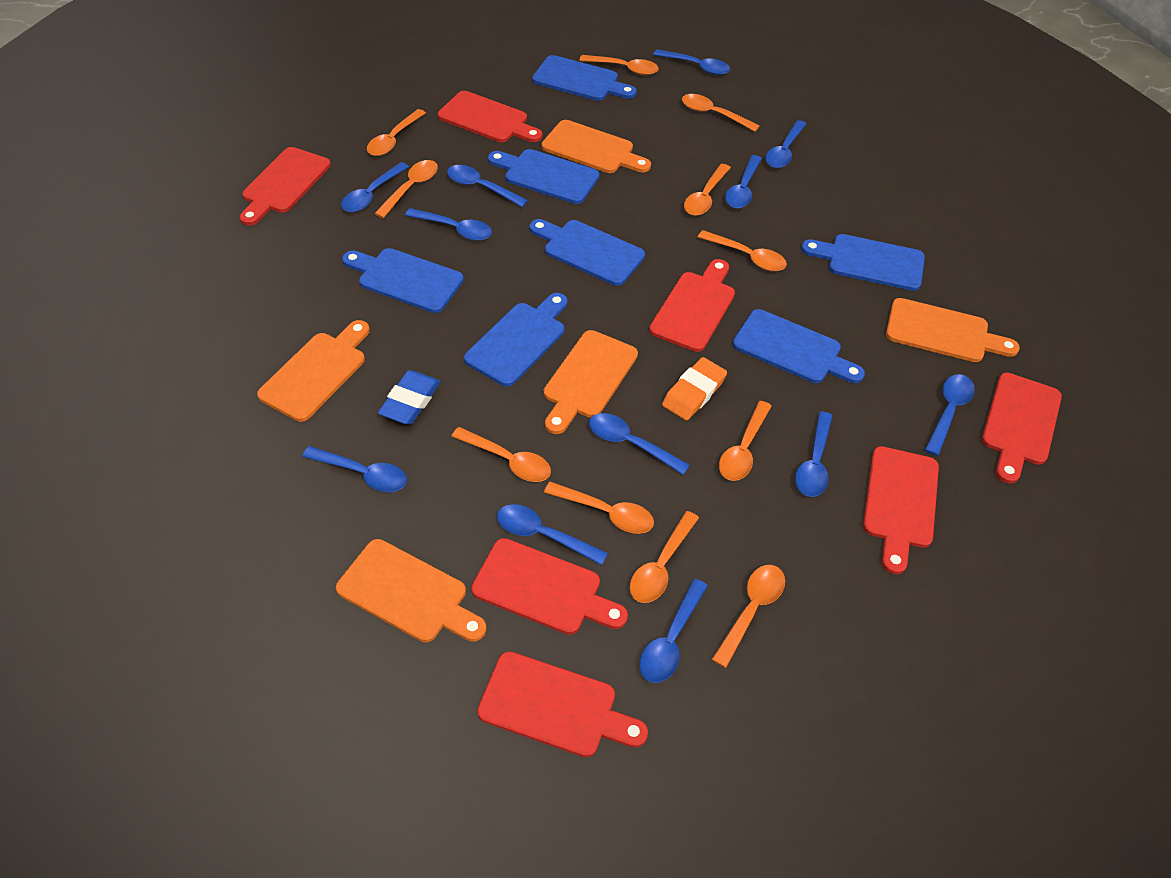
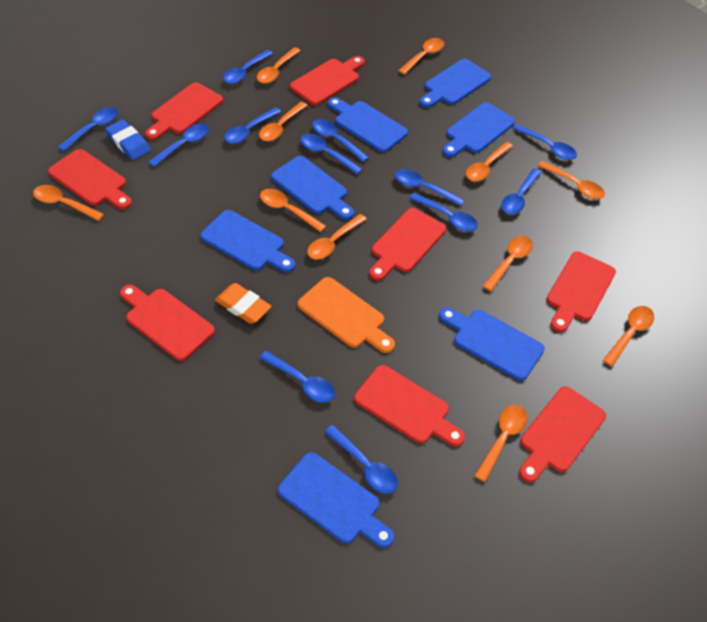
orange cutting board: 5 -> 1
red cutting board: 7 -> 8

